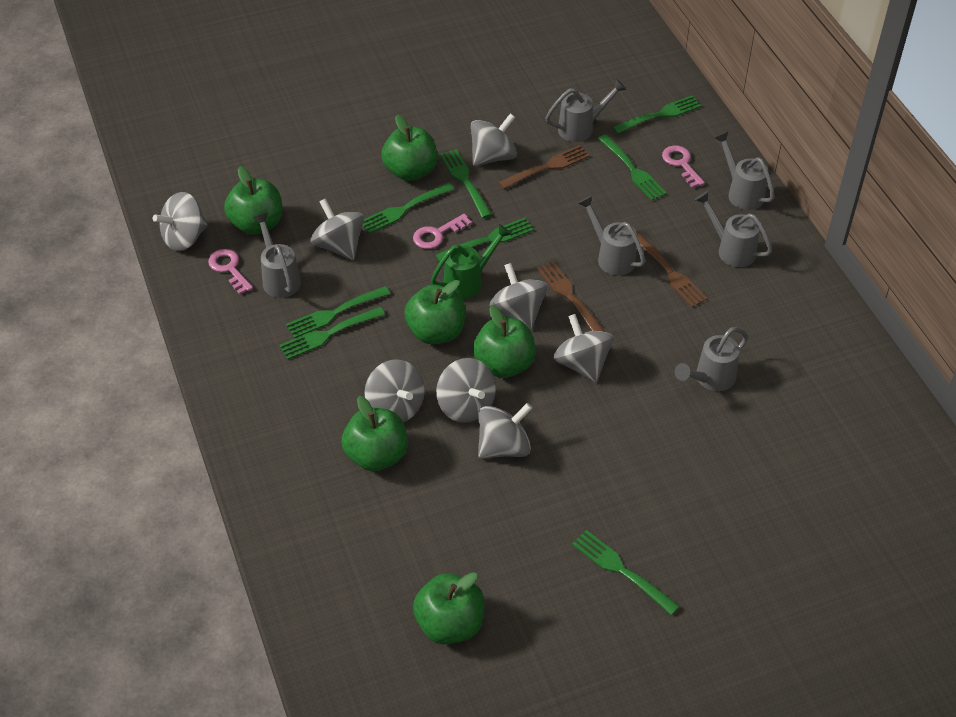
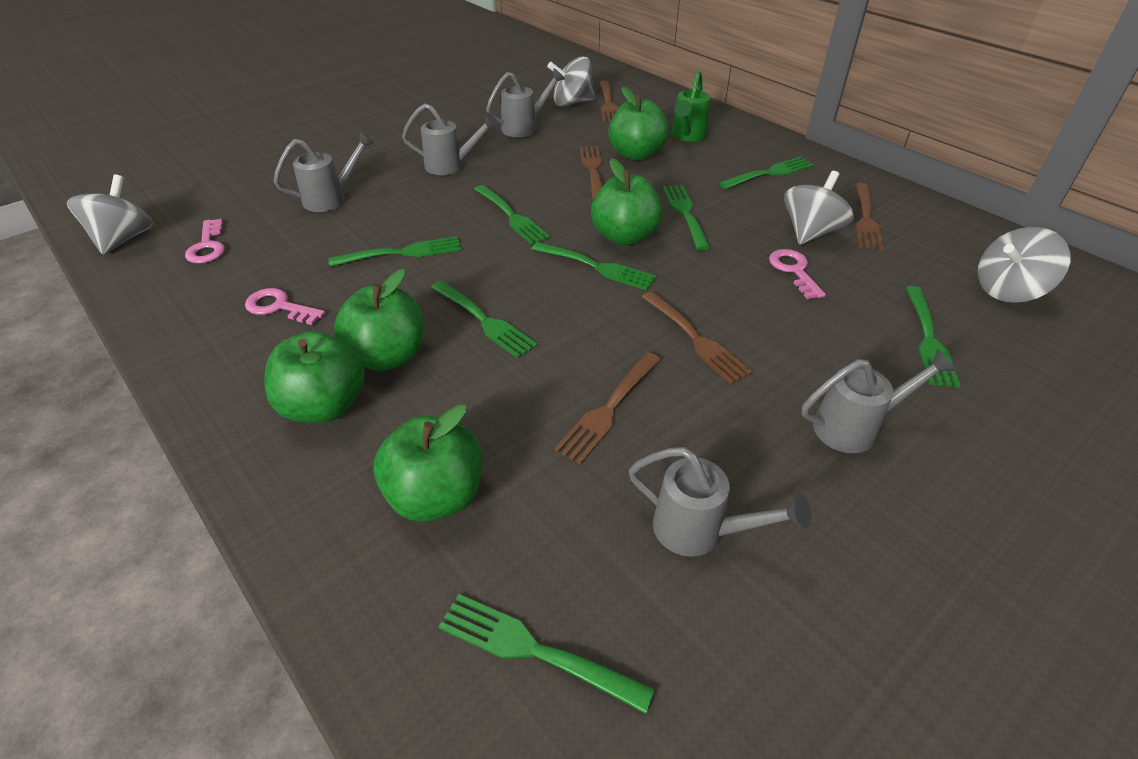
brown fork: 3 -> 5
green apple: 6 -> 5
grey spinning top: 8 -> 4
grey watering can: 6 -> 5

